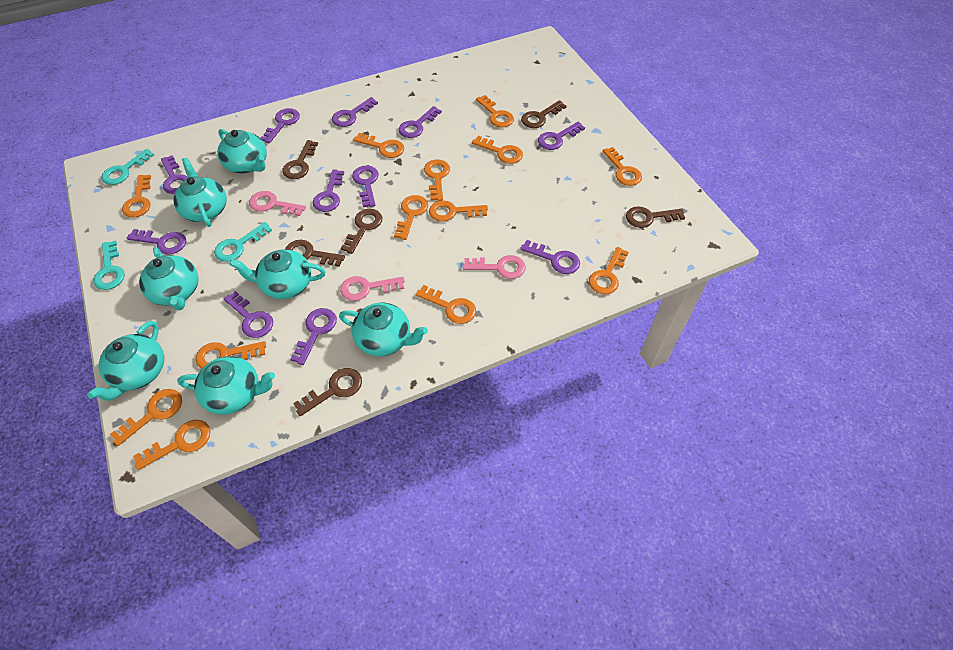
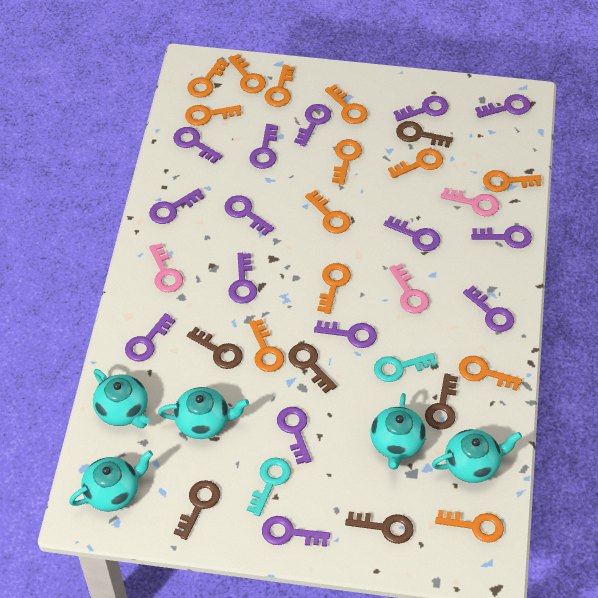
purple key: 11 -> 15
turquoise key: 3 -> 2
turquoise teapot: 7 -> 5

